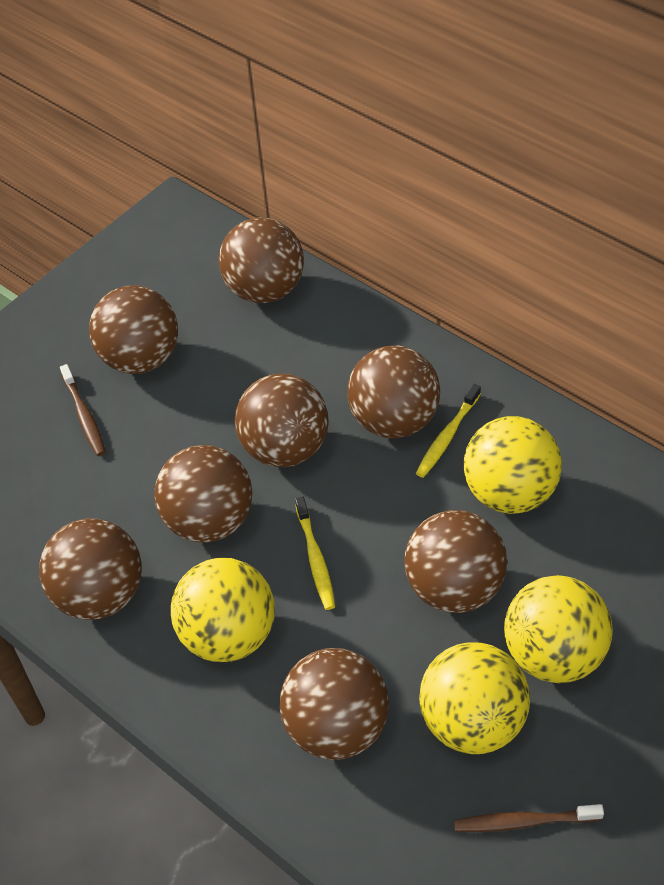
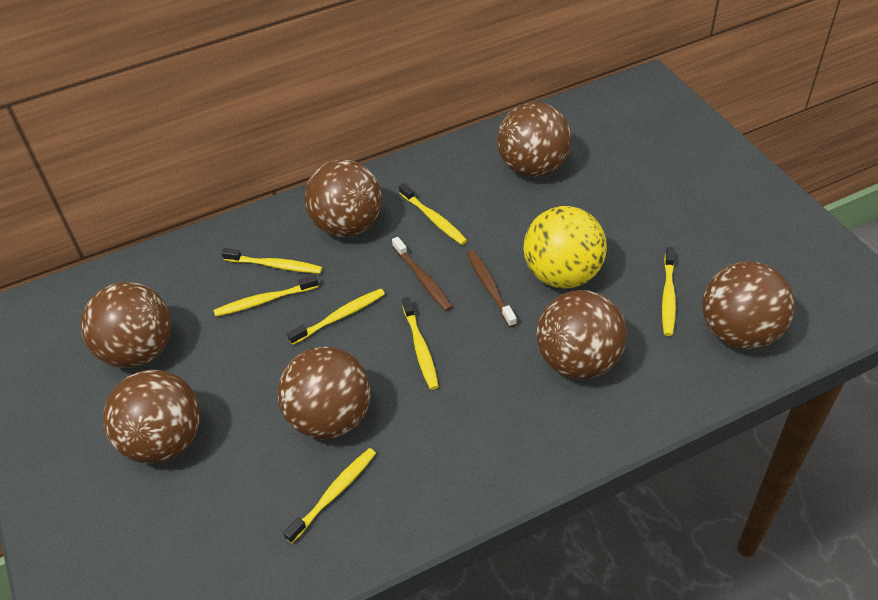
brown ball: 8 -> 7
yellow ball: 4 -> 1
yellow toothbrush: 2 -> 7

